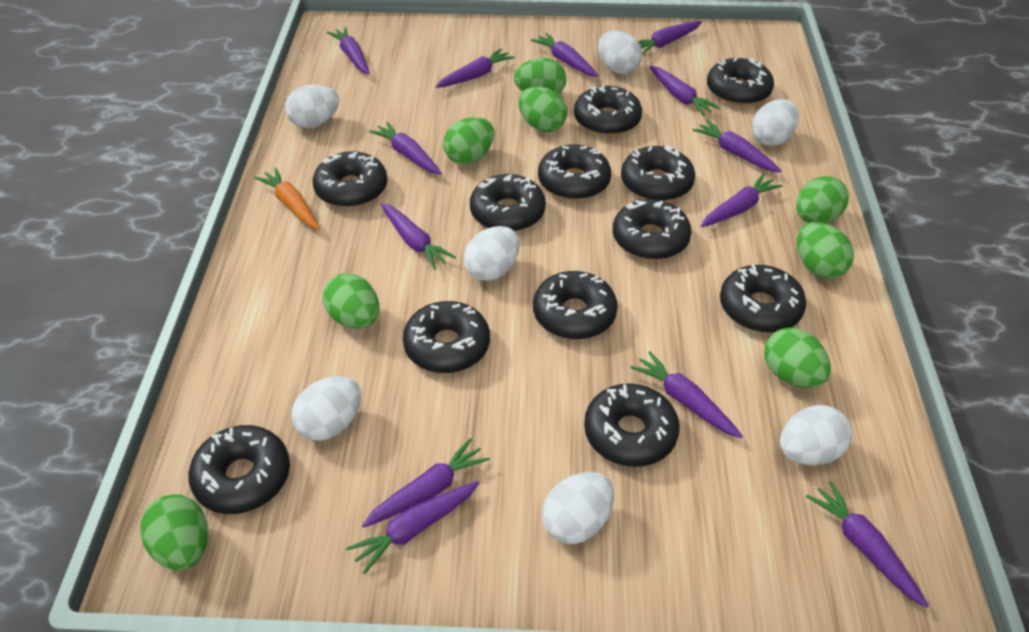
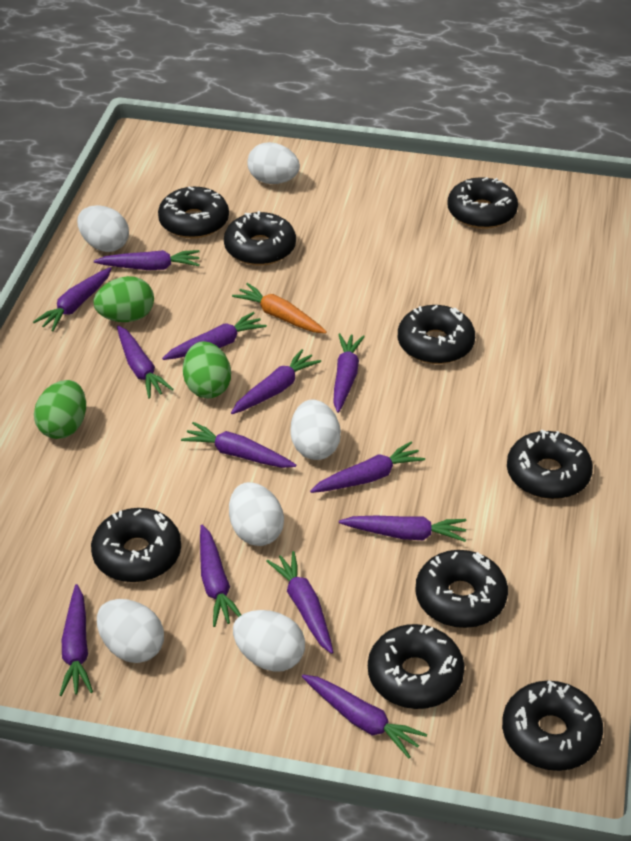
black donut: 12 -> 9
green egg: 8 -> 3
white egg: 7 -> 6

